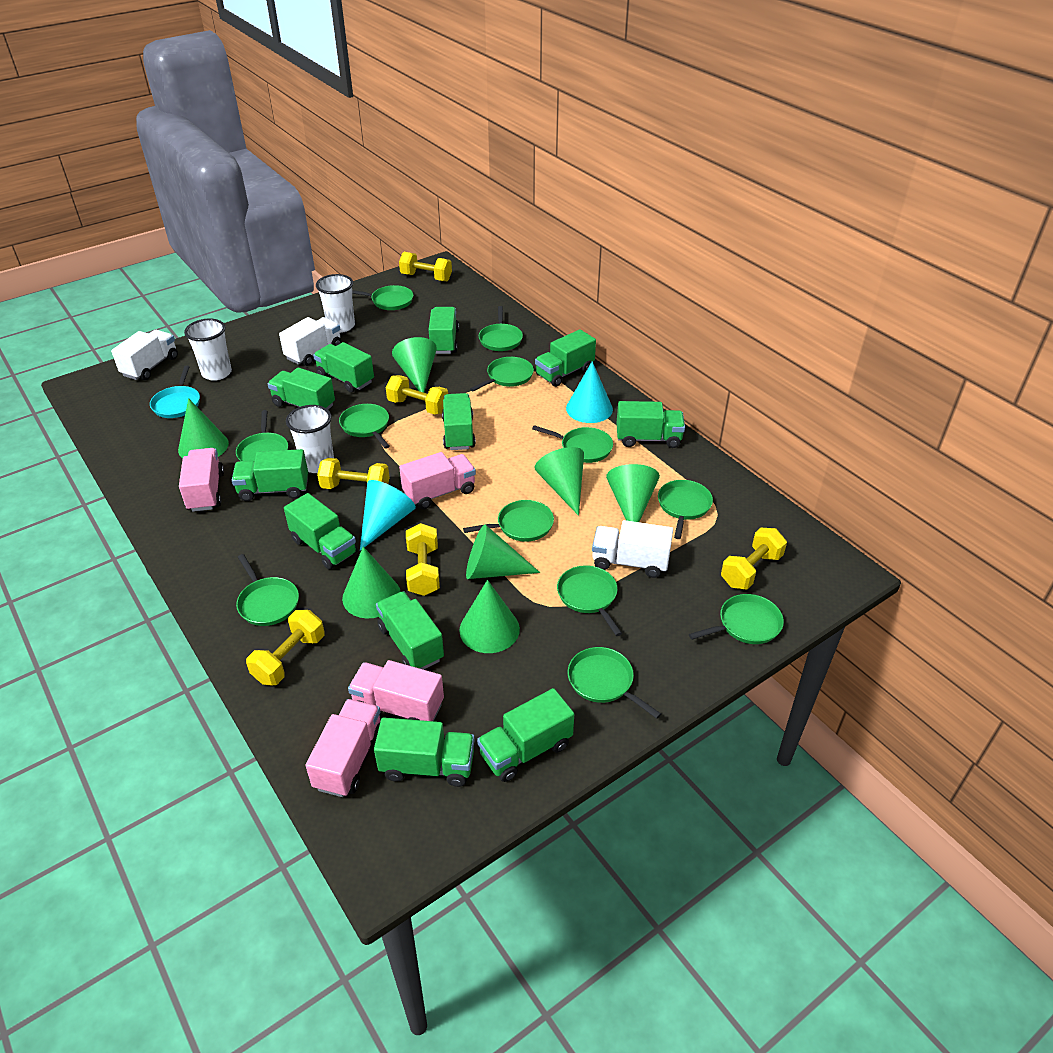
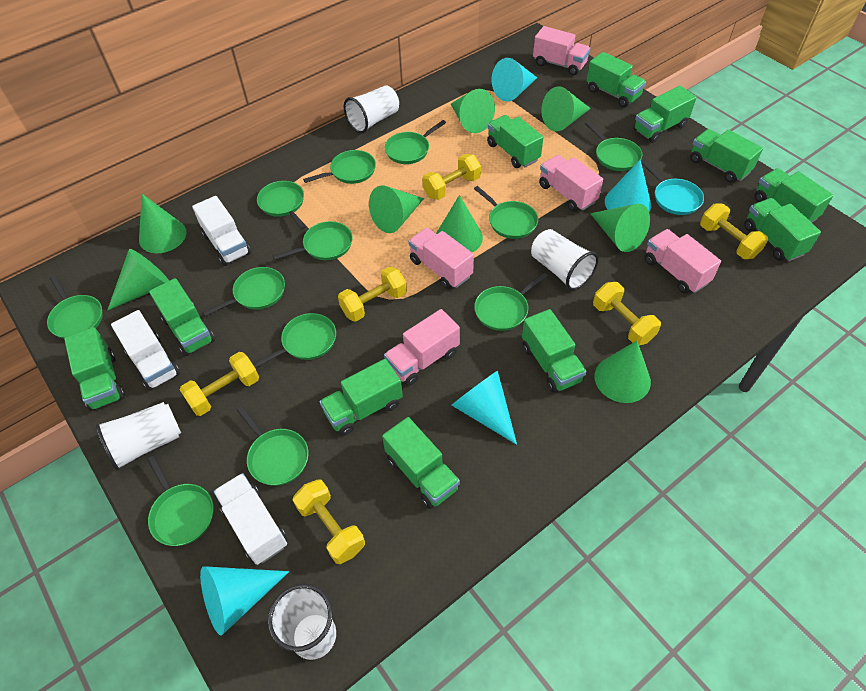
green cone: 7 -> 8
pink truck: 4 -> 5
turquoise cone: 2 -> 4
white cup: 3 -> 4

